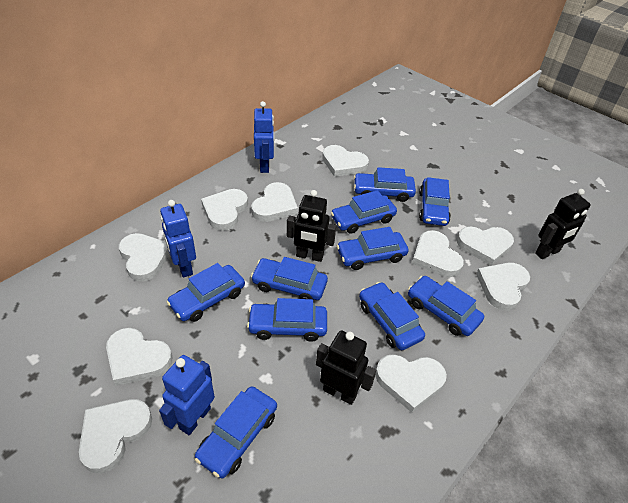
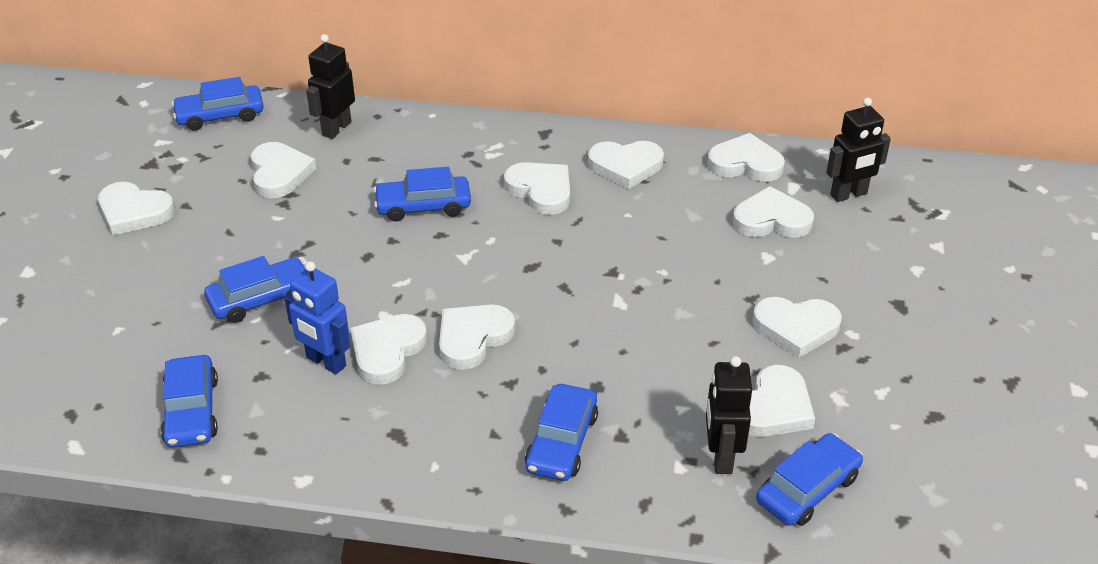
blue car: 10 -> 6
blue robot: 3 -> 1

